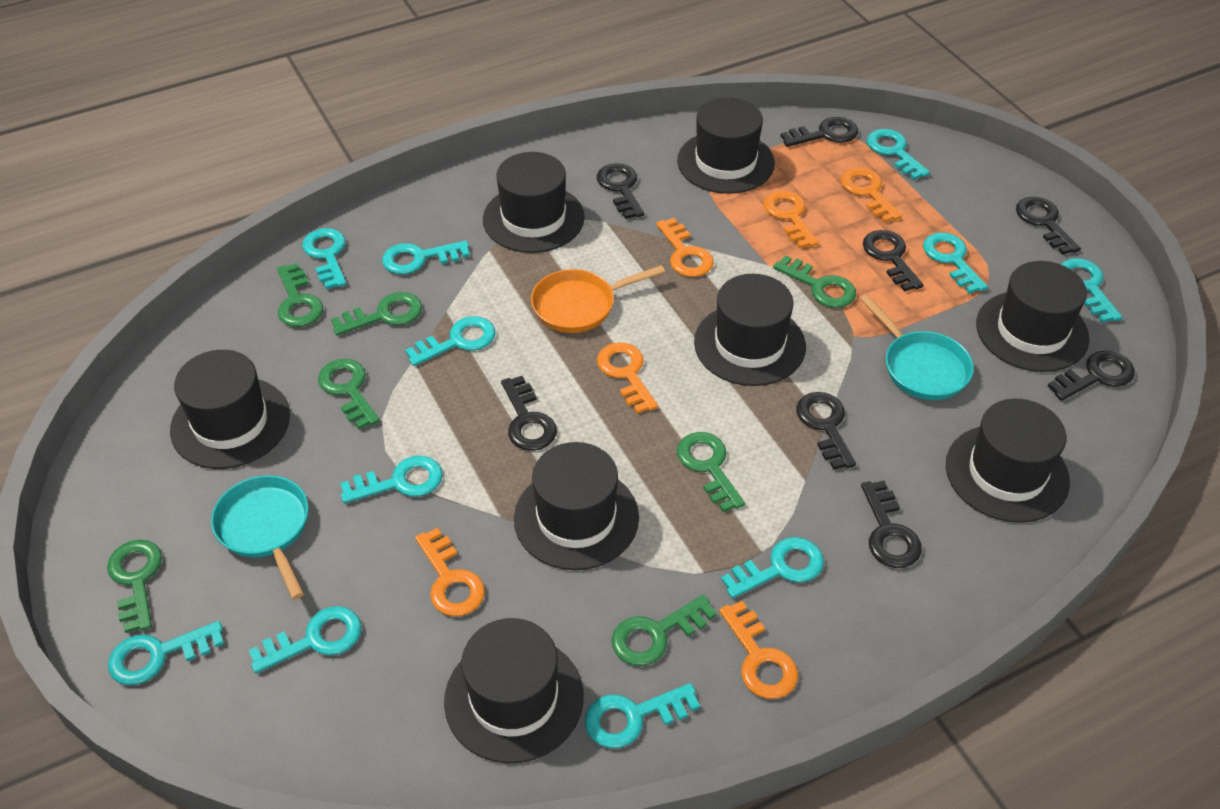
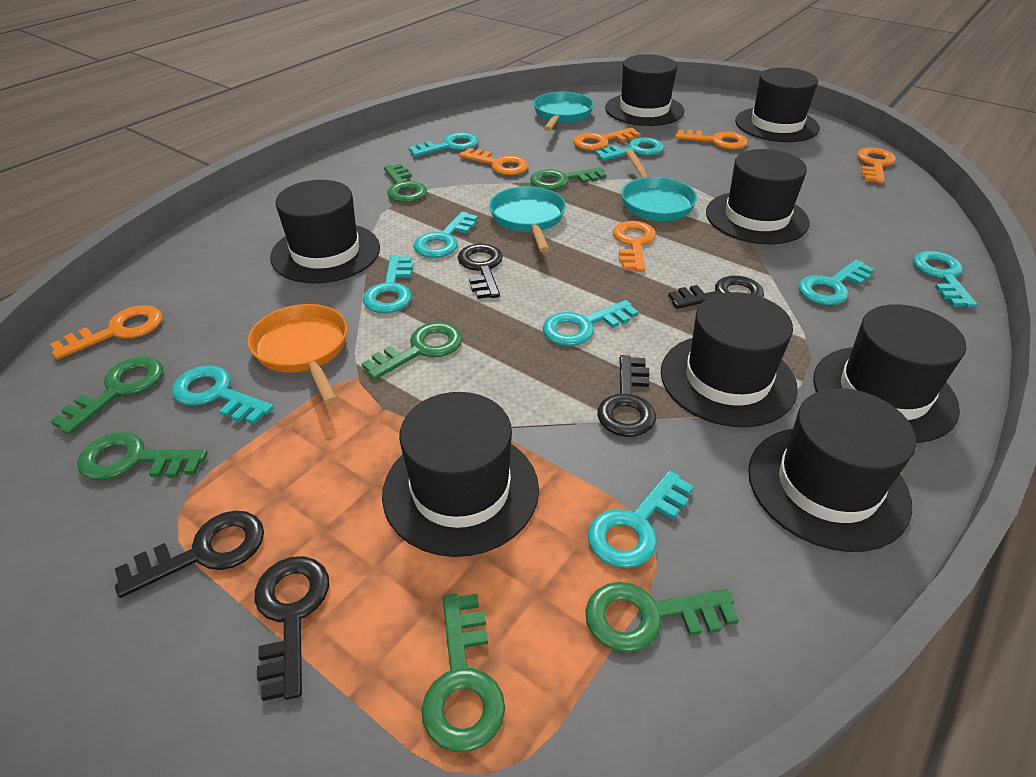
black key: 8 -> 5
turquoise key: 11 -> 9
turquoise pan: 2 -> 3

